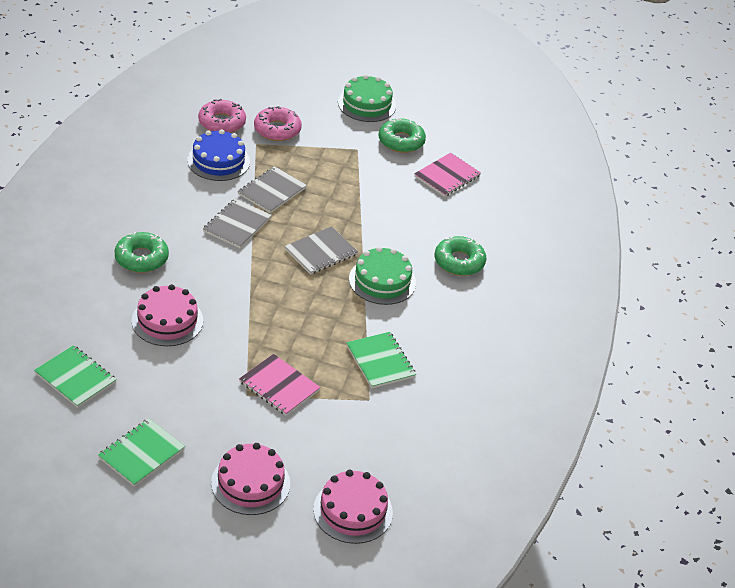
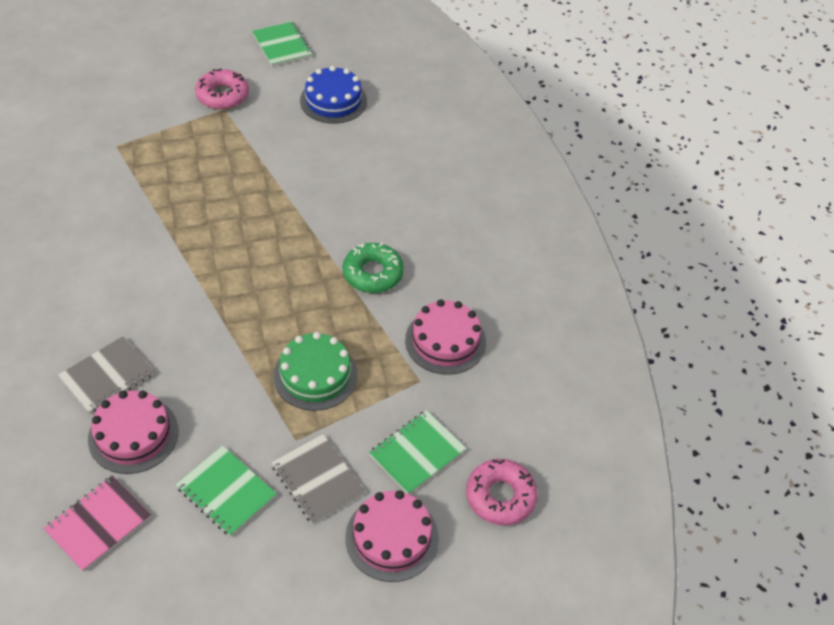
green cake: 2 -> 1
green donut: 3 -> 1
grey notebook: 3 -> 2
pink notebook: 2 -> 1

